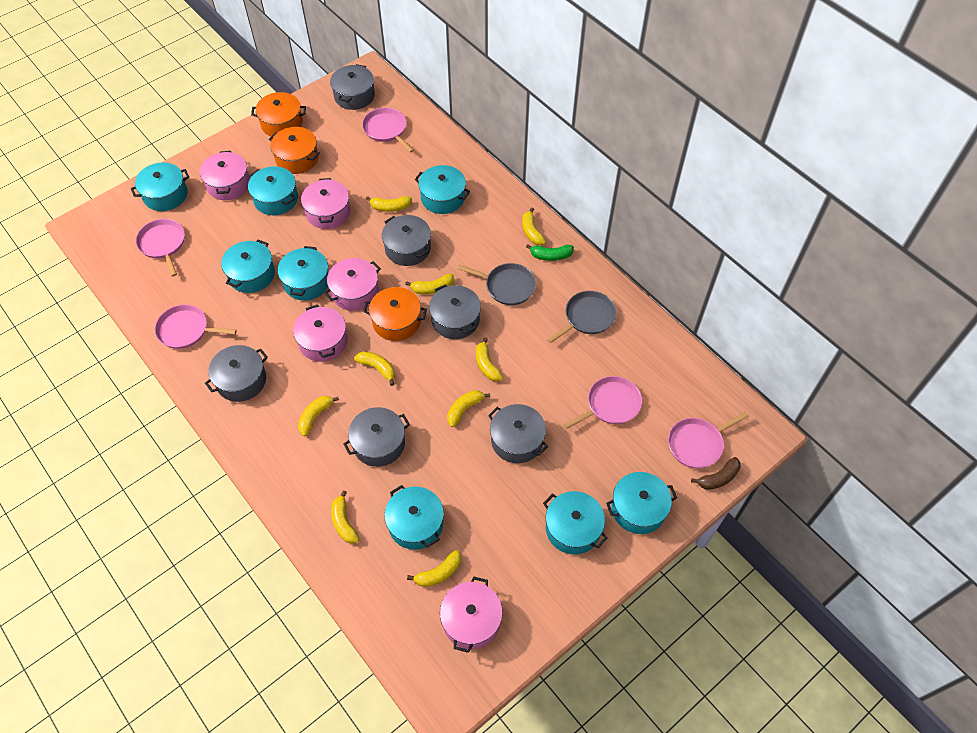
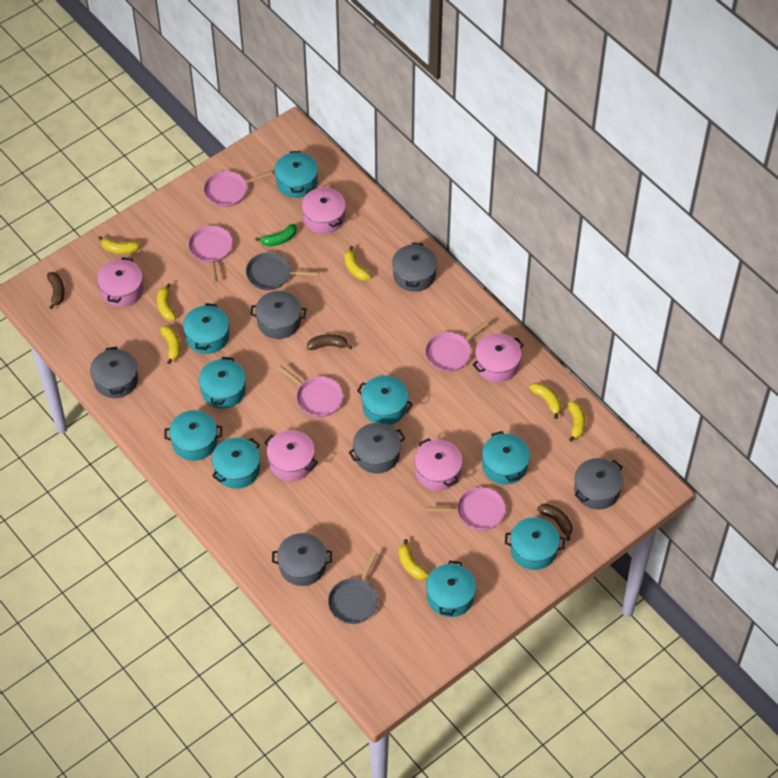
brown banana: 1 -> 3
orange pot: 3 -> 0
turquoise pot: 8 -> 9
yellow banana: 9 -> 7

